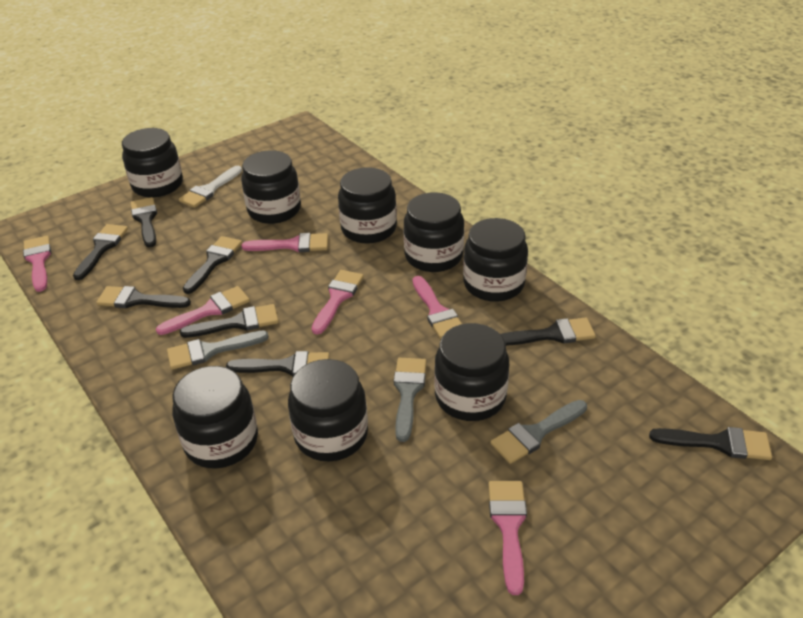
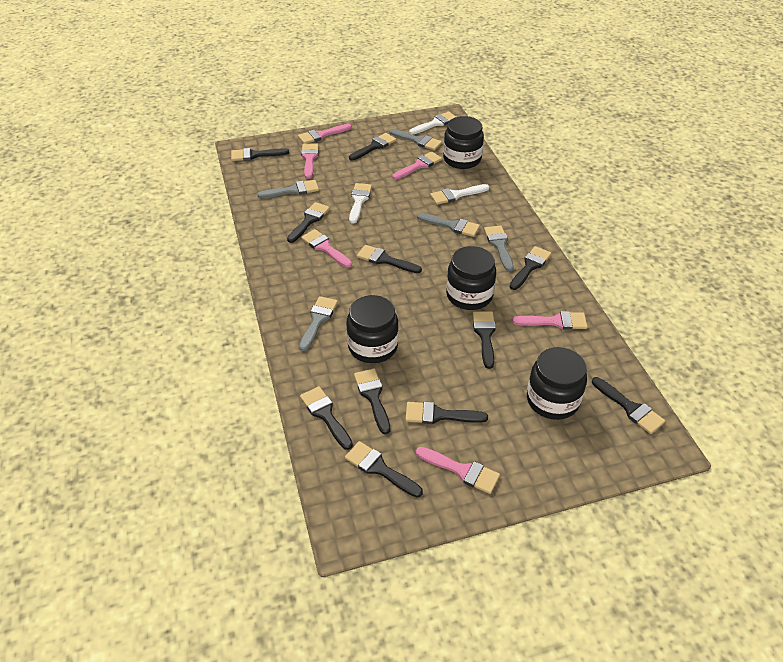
black brush: 8 -> 11
black jar: 8 -> 4
grey brush: 3 -> 5
white brush: 1 -> 3

